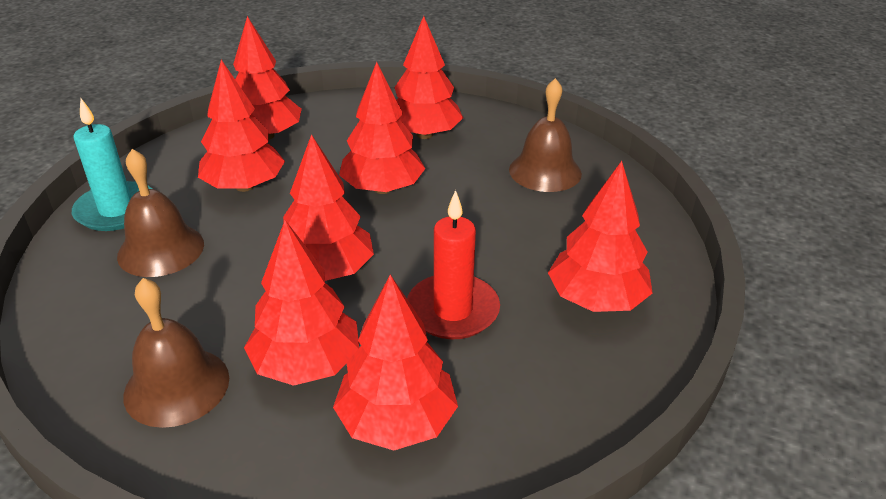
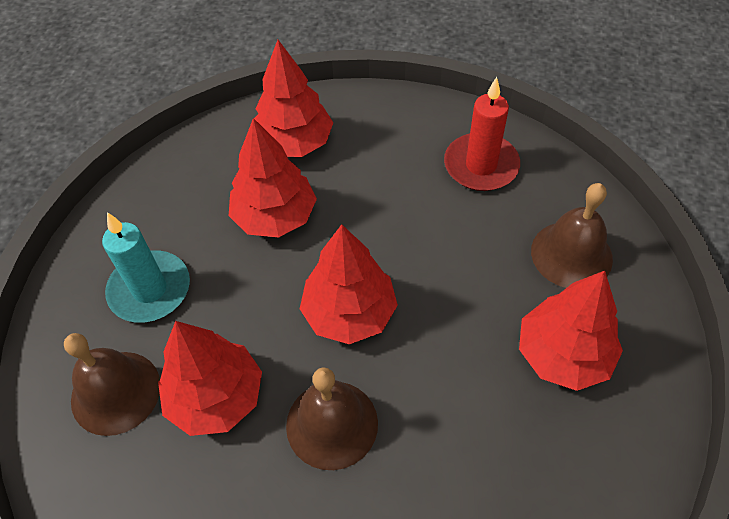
red tree: 8 -> 5

